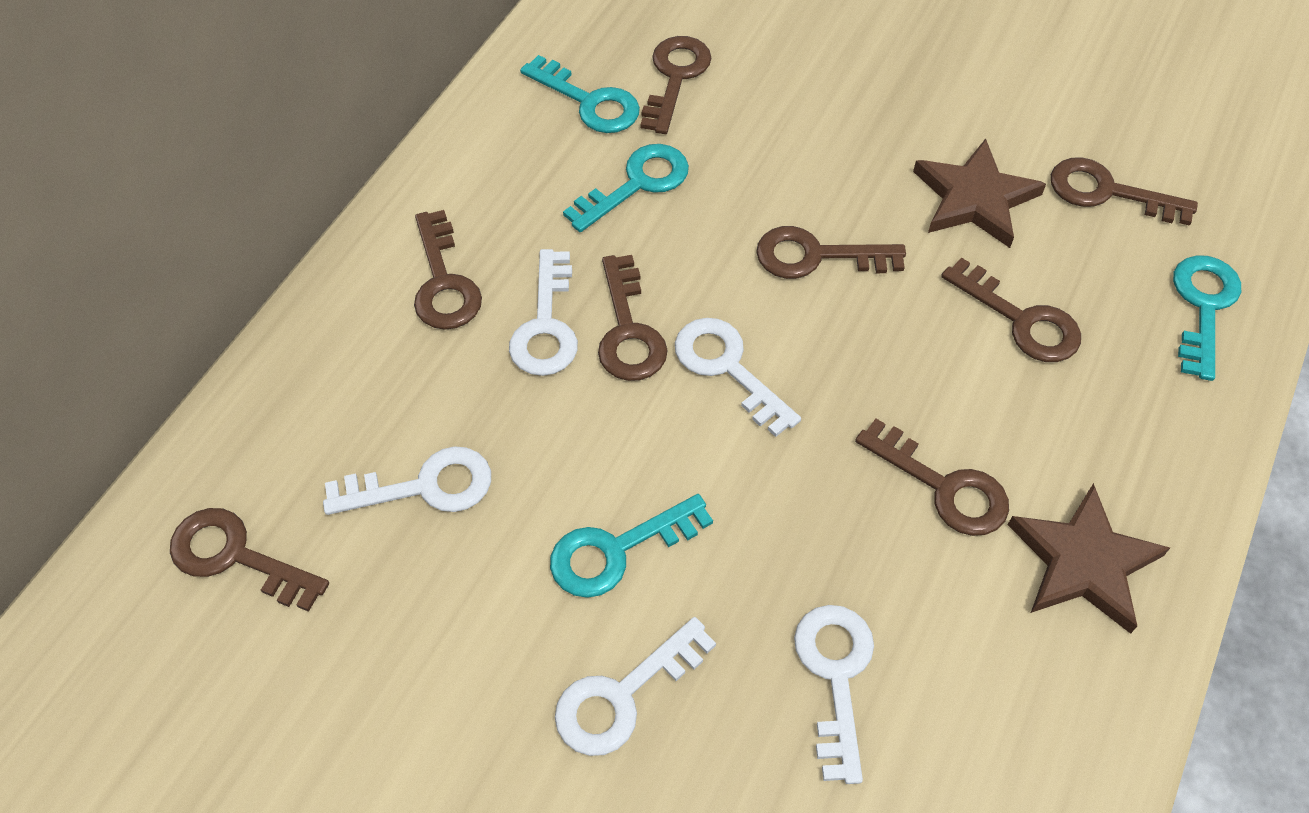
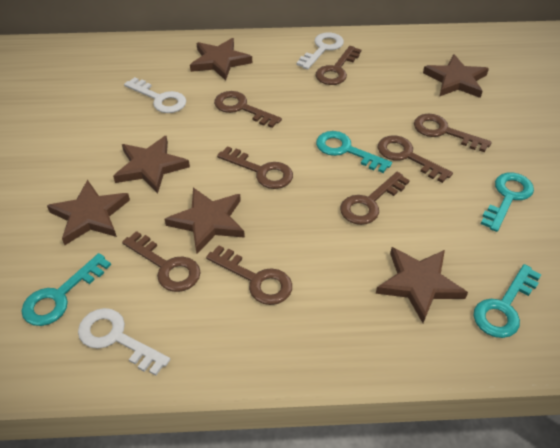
brown star: 2 -> 6
white key: 5 -> 3

